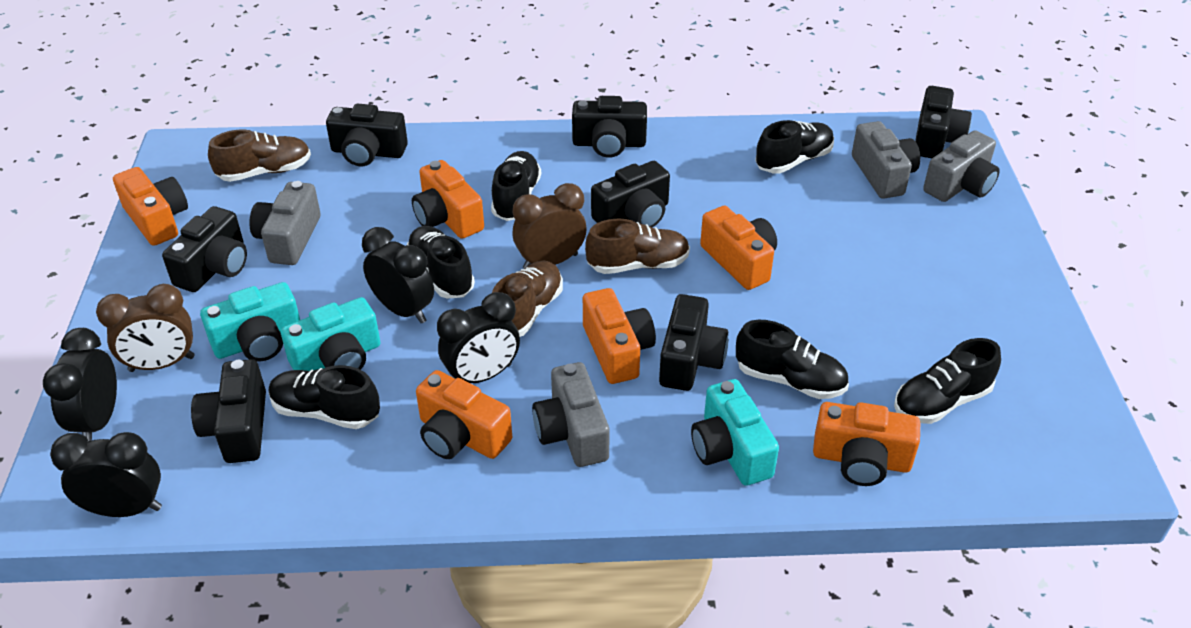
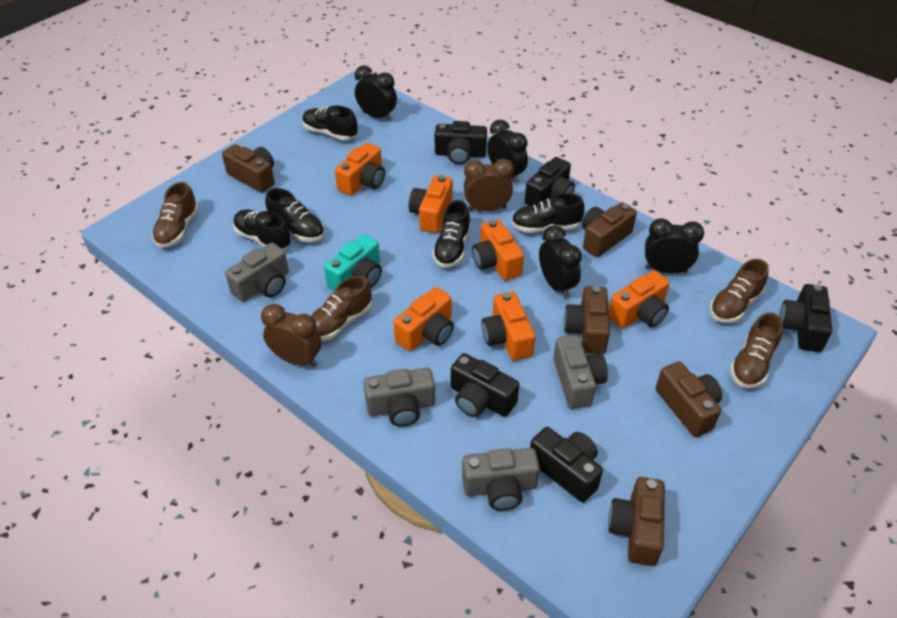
black camera: 7 -> 5
black shoe: 6 -> 5
brown camera: 0 -> 5
brown shoe: 3 -> 4
turquoise camera: 3 -> 1

